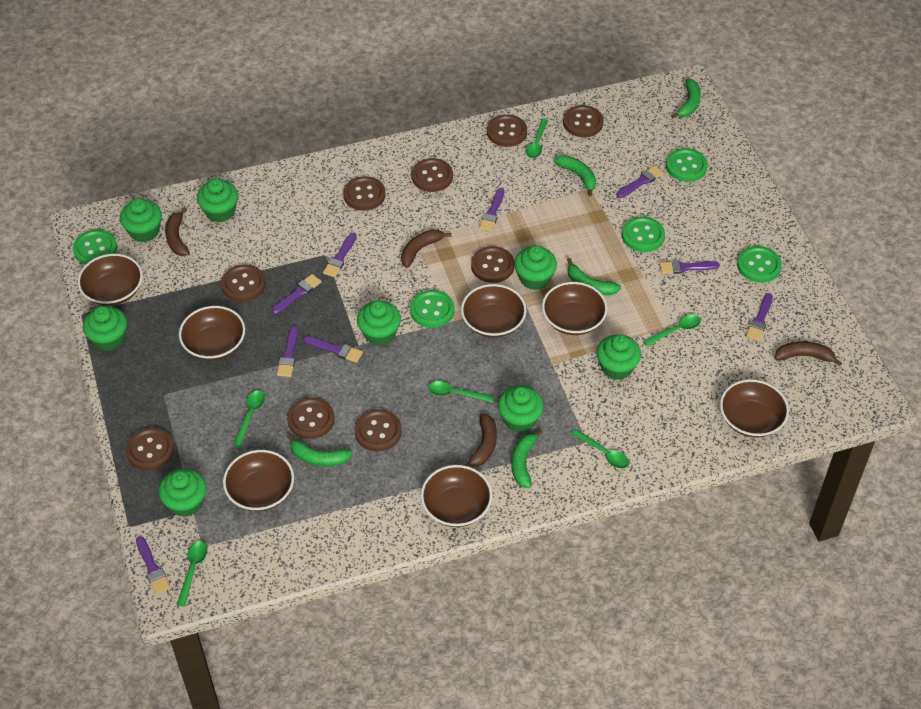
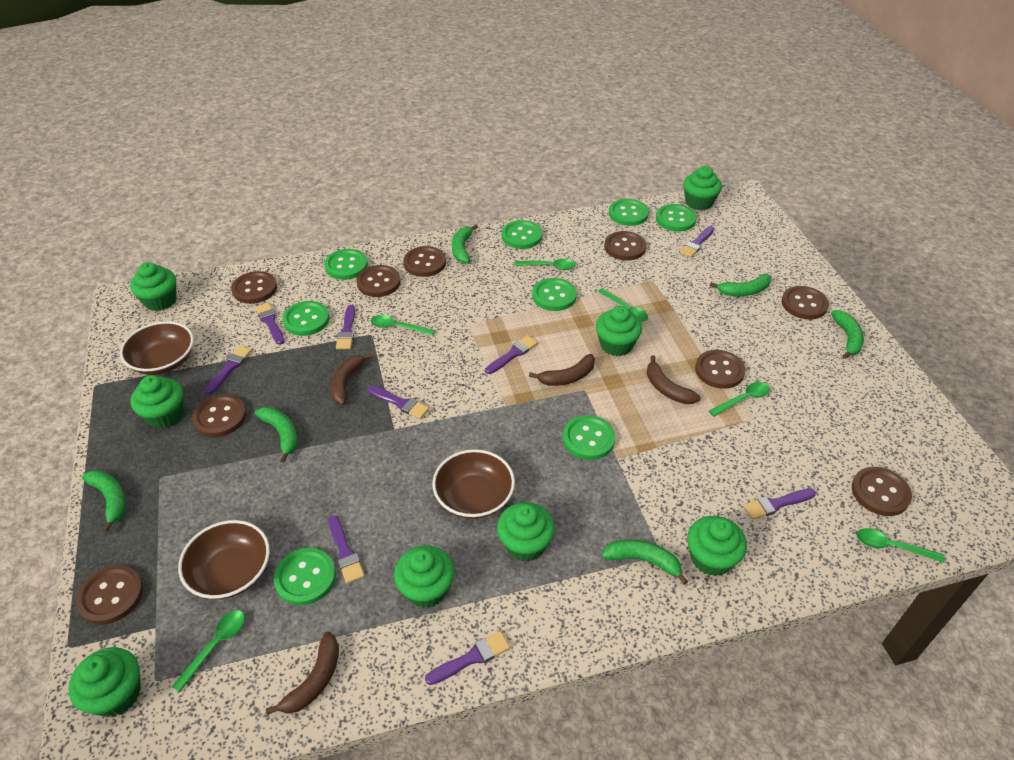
brown bowl: 7 -> 3
green banana: 5 -> 6
green button: 5 -> 8

